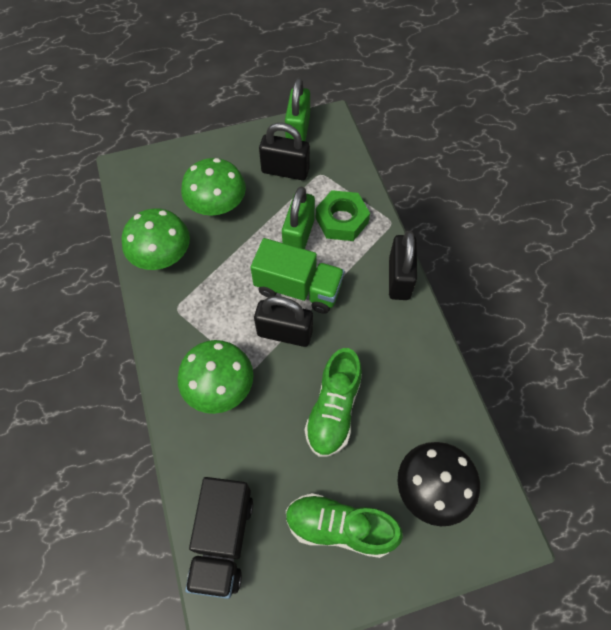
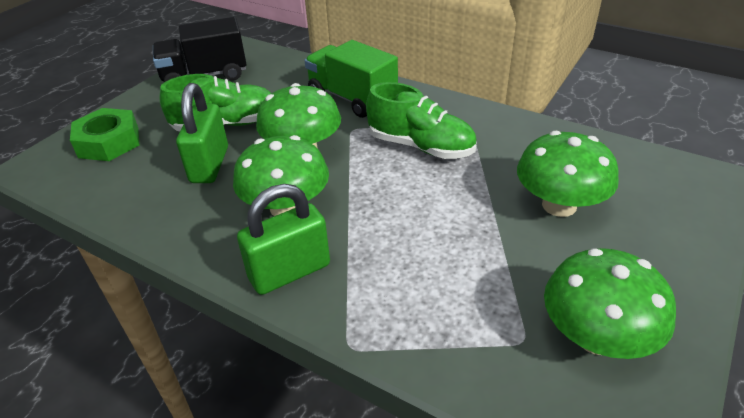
black mushroom: 1 -> 0
black padlock: 3 -> 0
green mushroom: 3 -> 4

